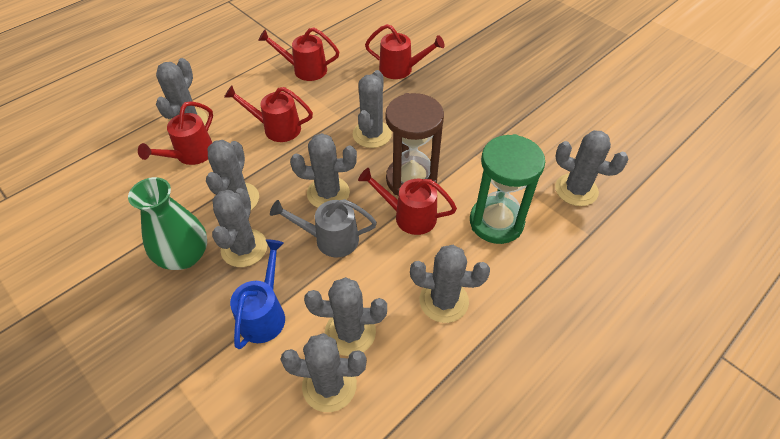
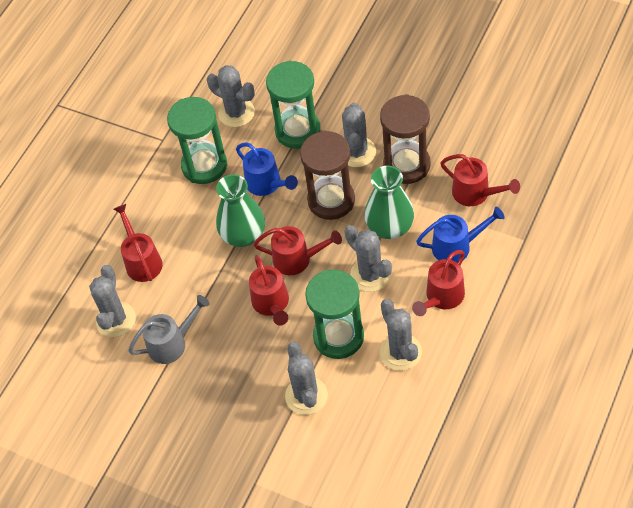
blue watering can: 1 -> 2
brown hourglass: 1 -> 2
green hourglass: 1 -> 3
green vase: 1 -> 2
grey cactus: 9 -> 6

